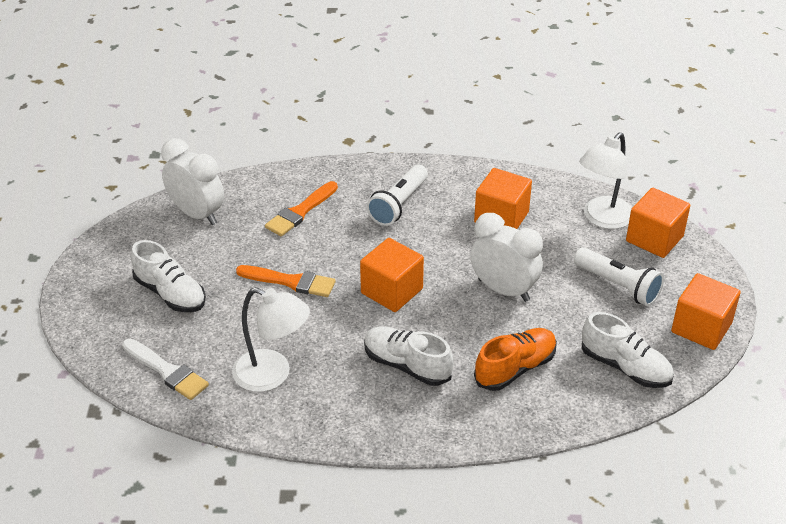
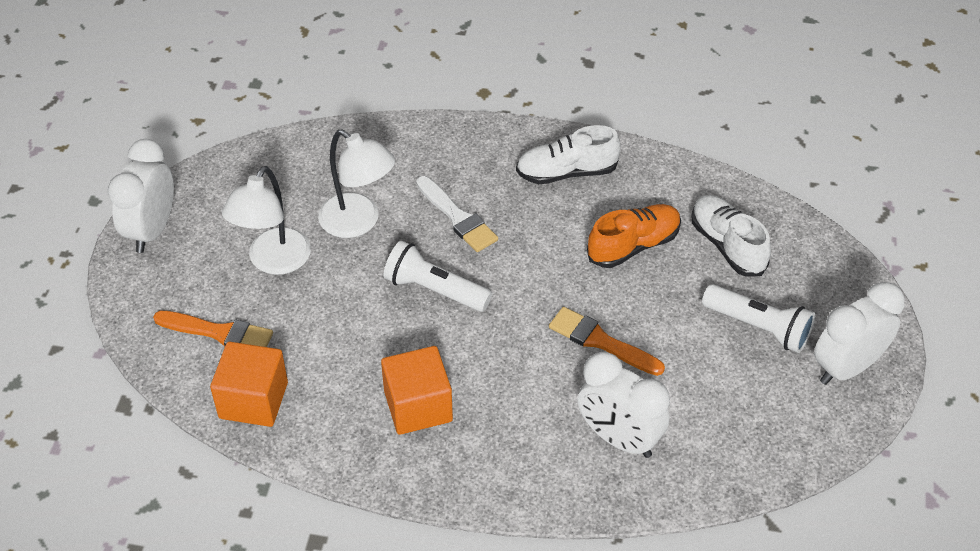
orange cube: 4 -> 2
white clock: 2 -> 3
white shoe: 3 -> 2

